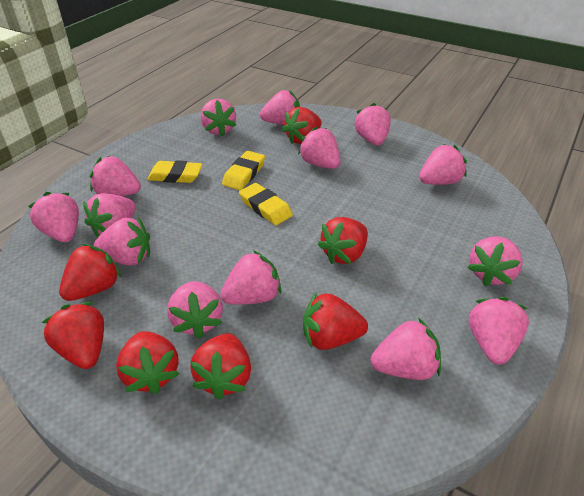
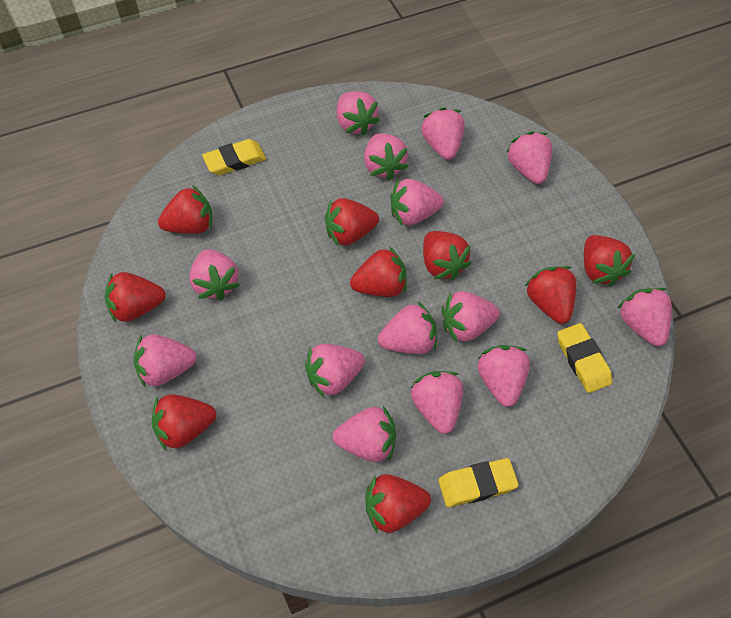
red strawberry: 7 -> 9

